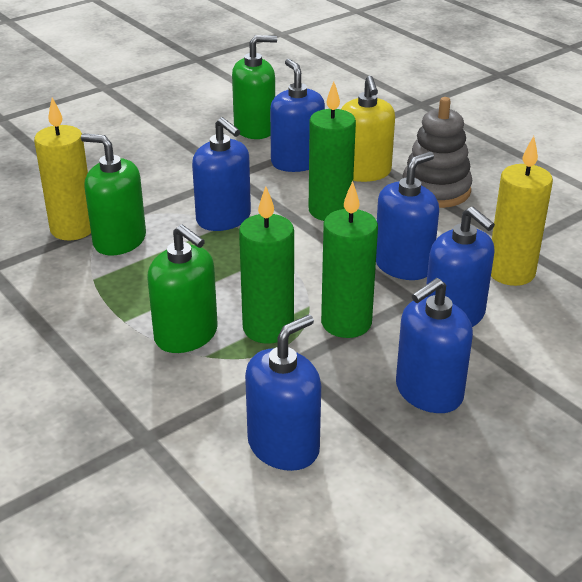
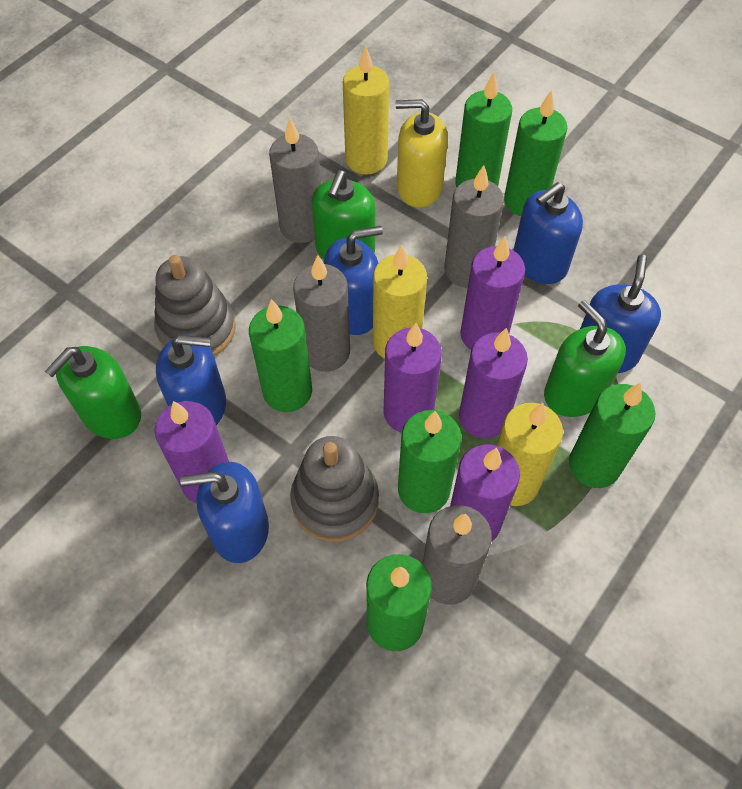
blue soap dispenser: 6 -> 5
green candle: 3 -> 6
grey candle: 0 -> 4
grey stacking toy: 1 -> 2
purple candle: 0 -> 5
yellow candle: 2 -> 3

